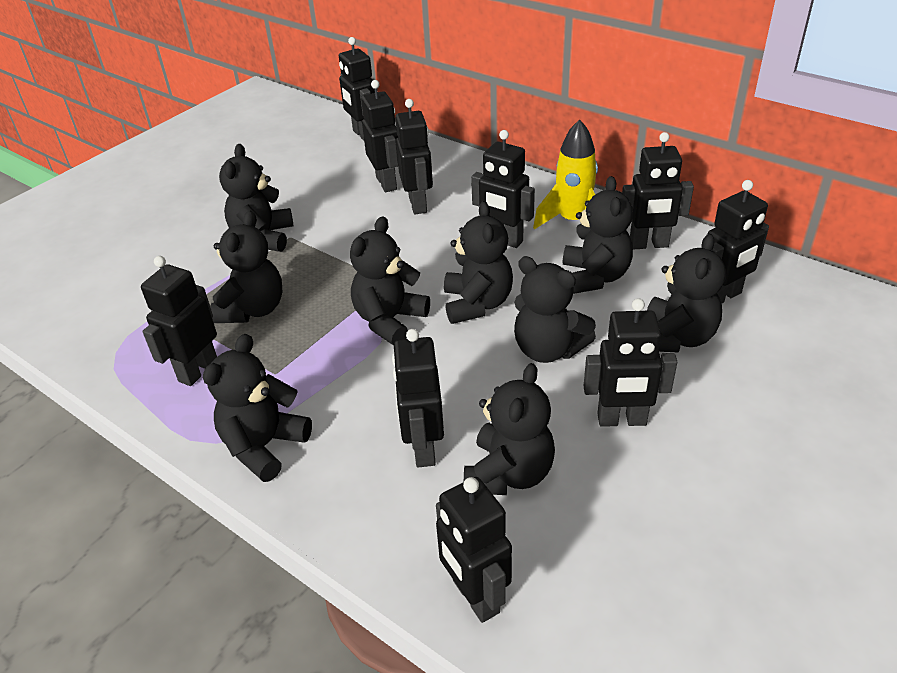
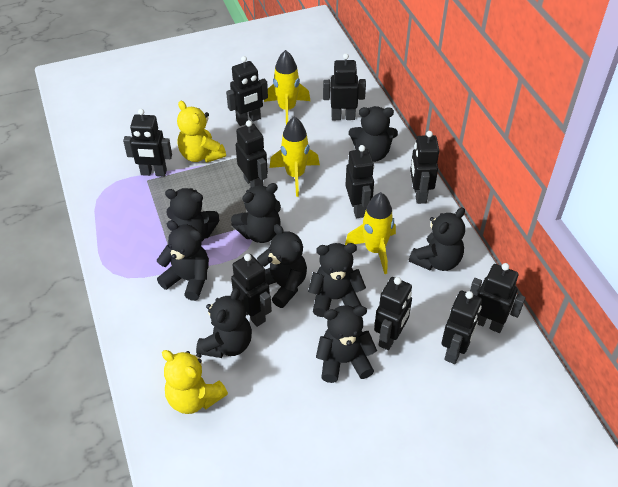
yellow rocket: 1 -> 3
yellow teddy bear: 0 -> 2

